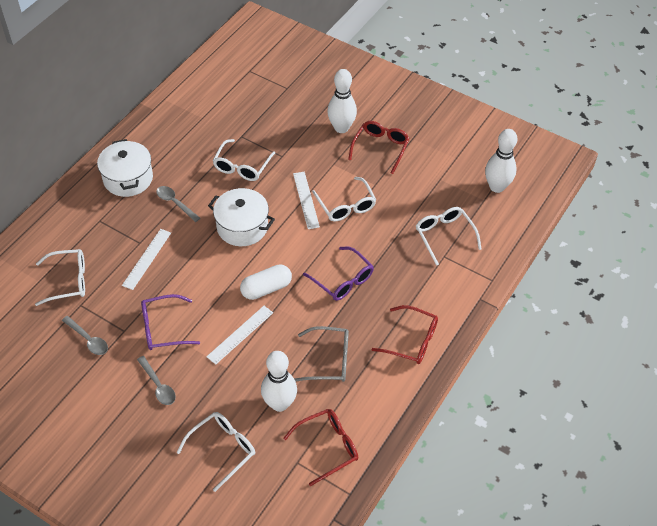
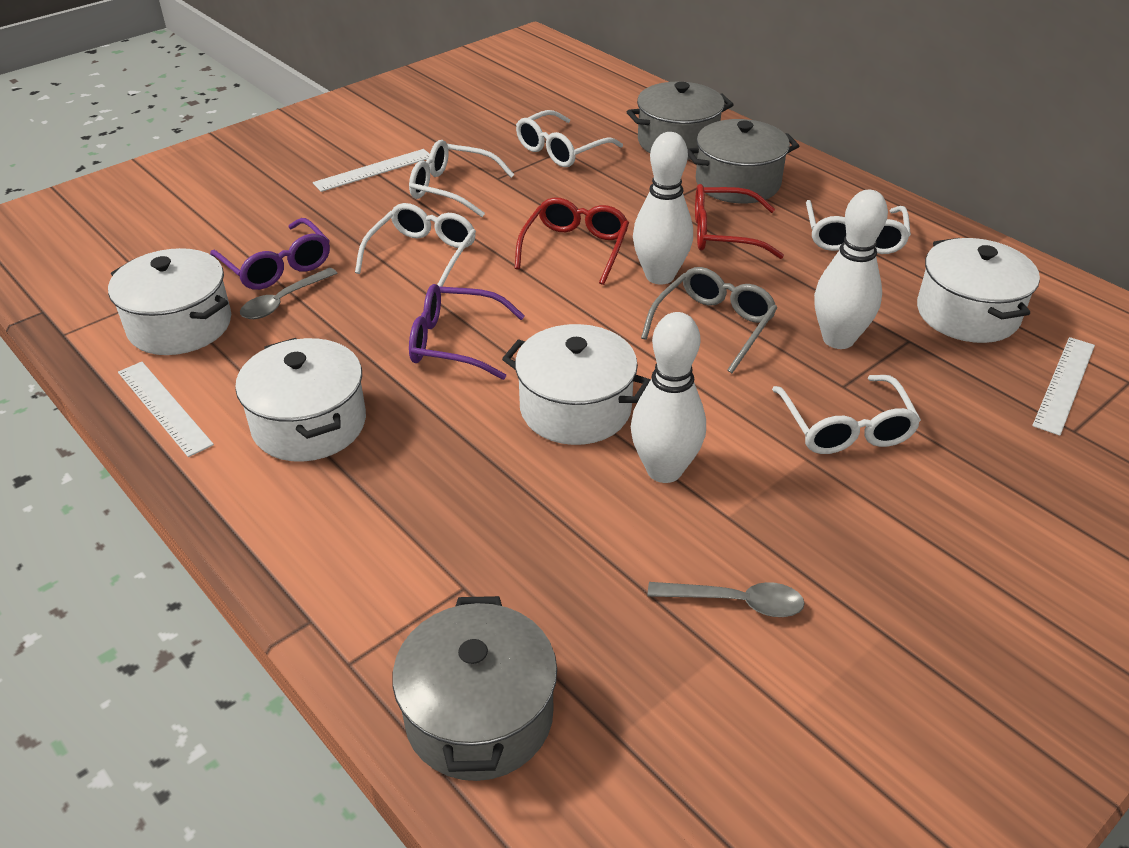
grey pot: 0 -> 3
grey spoon: 3 -> 2
red glasses: 3 -> 2
white capsule: 1 -> 0
white pot: 2 -> 4

